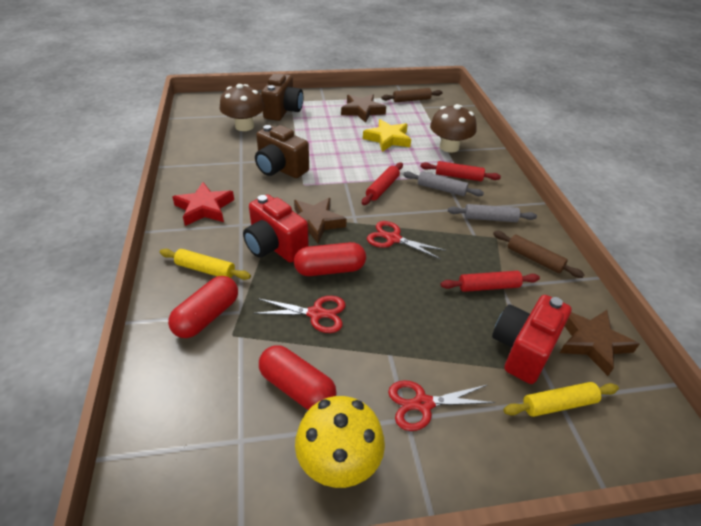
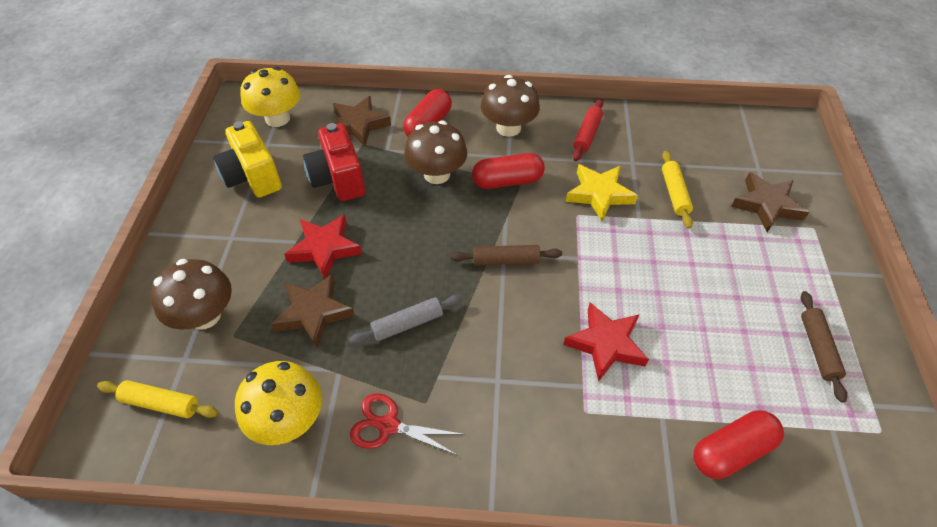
brown camera: 2 -> 0
brown mushroom: 2 -> 3
grey rolling pin: 2 -> 1
red camera: 2 -> 1
red rolling pin: 3 -> 1
red scissors: 3 -> 1
red star: 1 -> 2
yellow camera: 0 -> 1
yellow mushroom: 1 -> 2

